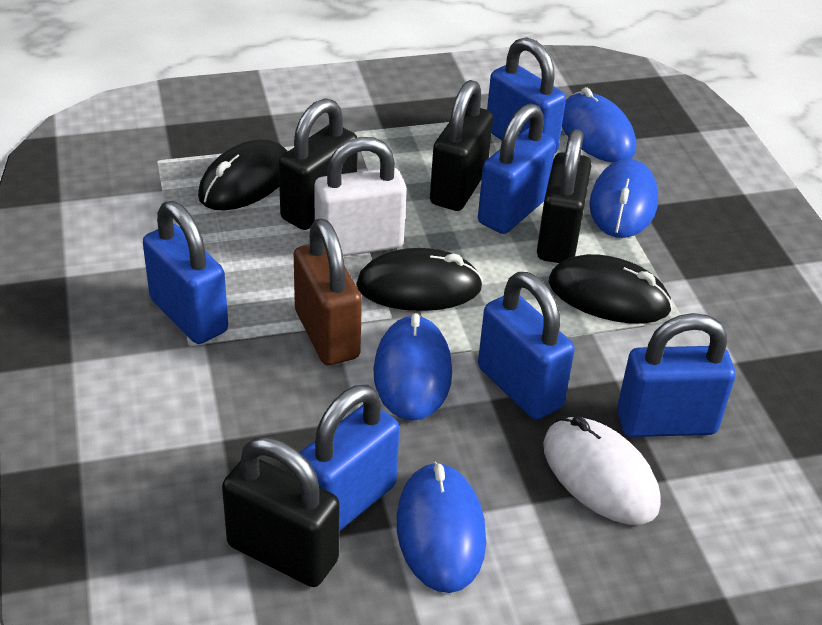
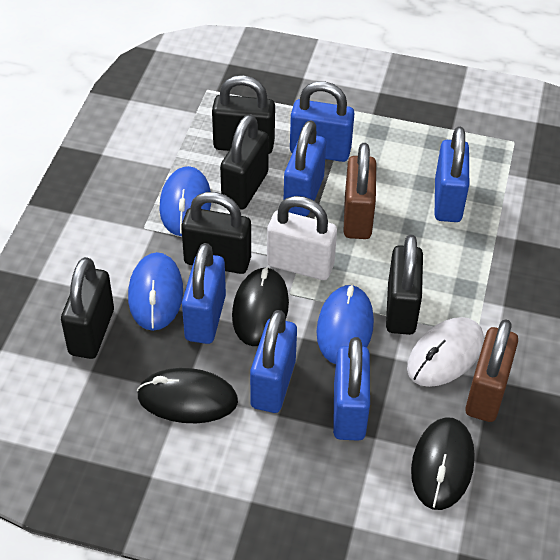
black padlock: 4 -> 5
blue mouse: 4 -> 3
brown padlock: 1 -> 2

